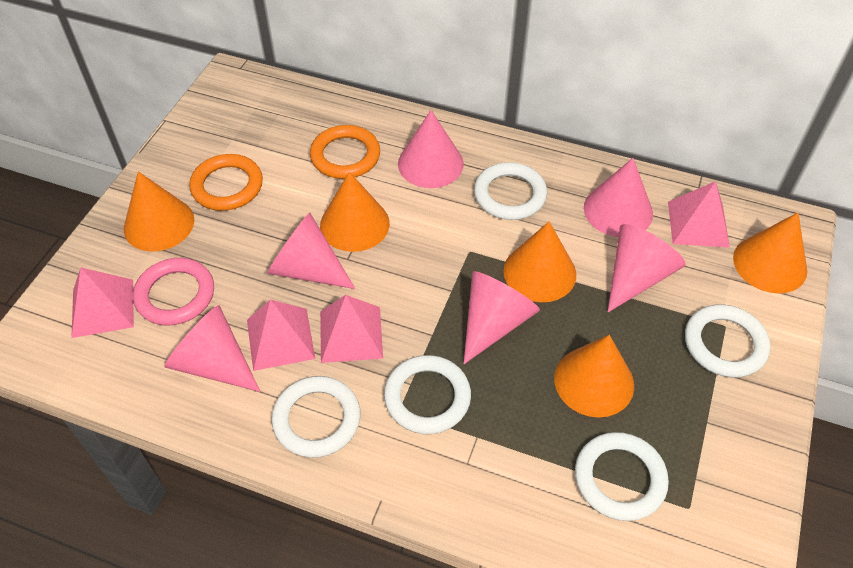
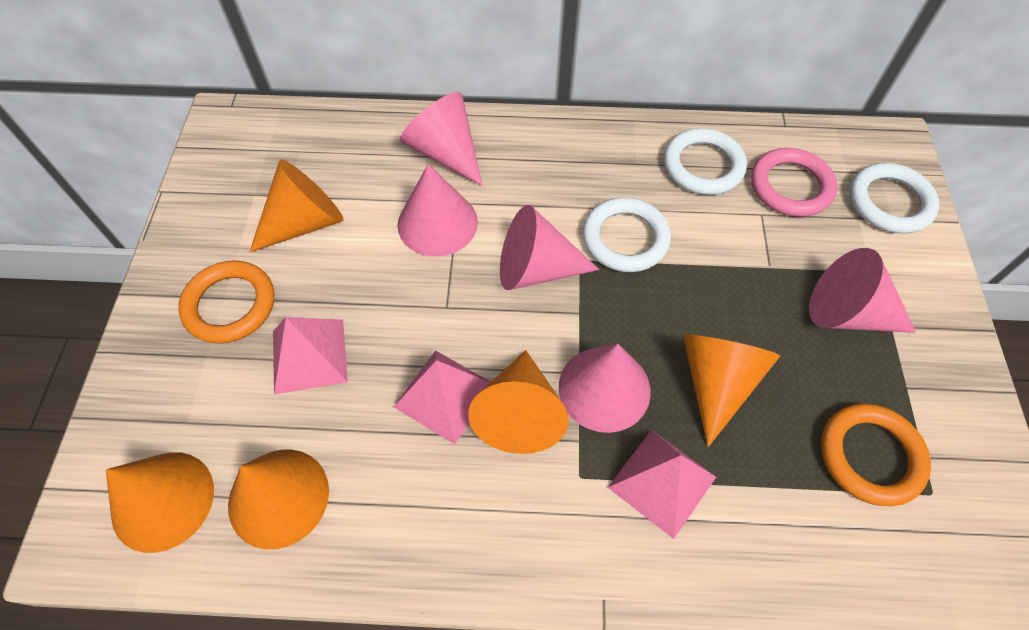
pink cone: 6 -> 5
pink pyramid: 4 -> 3
white ring: 5 -> 3

